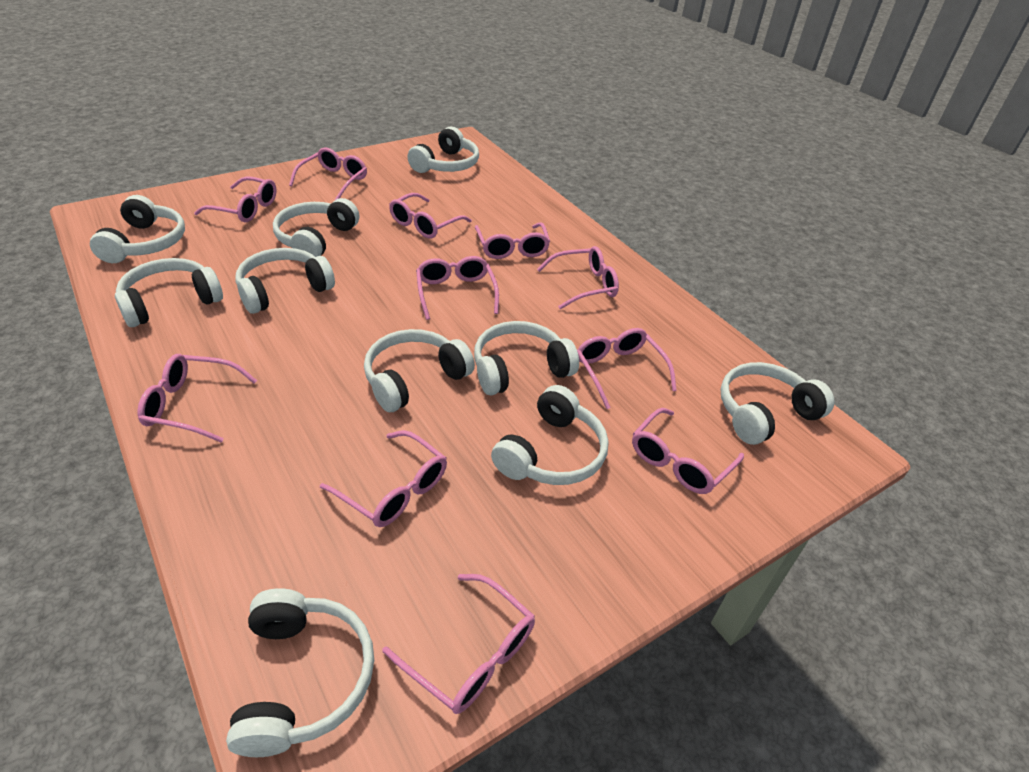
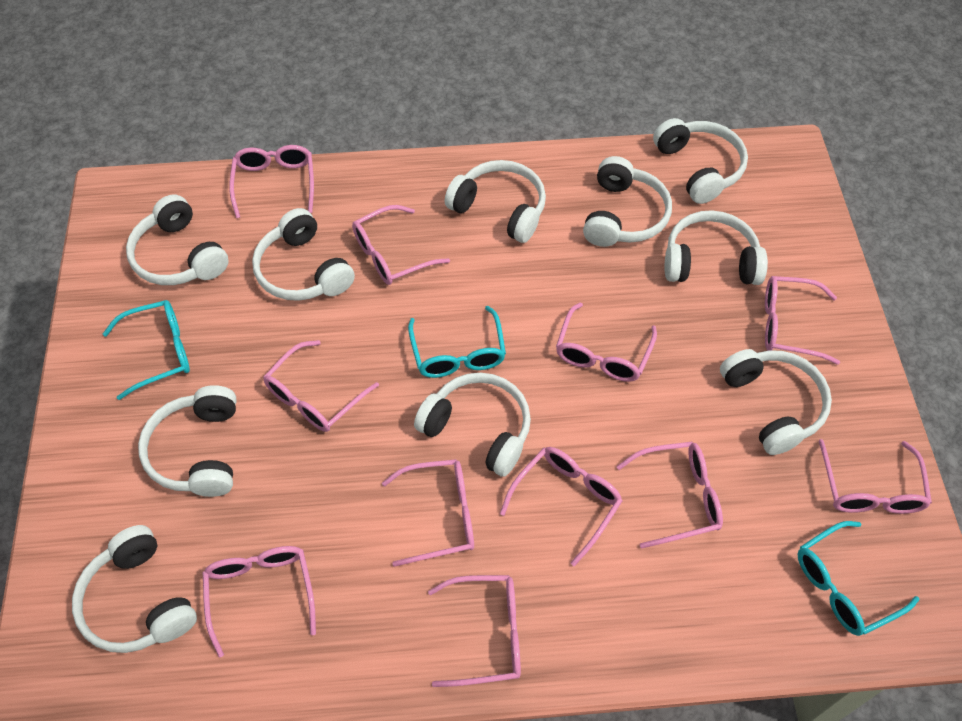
turquoise glasses: 0 -> 3

